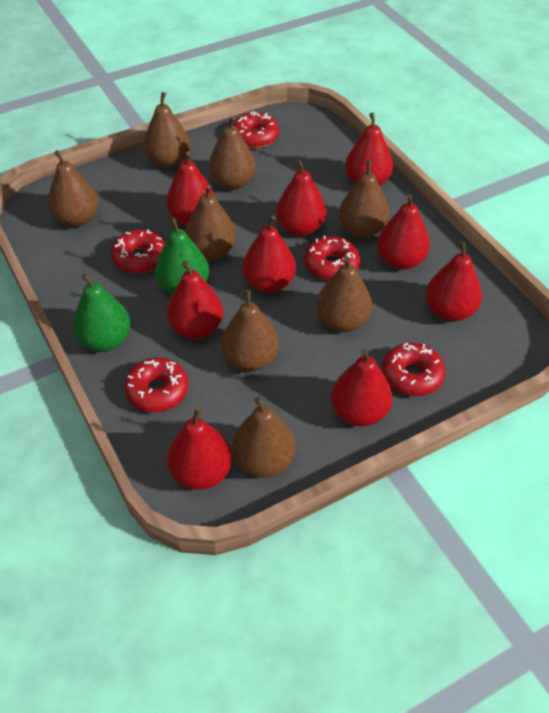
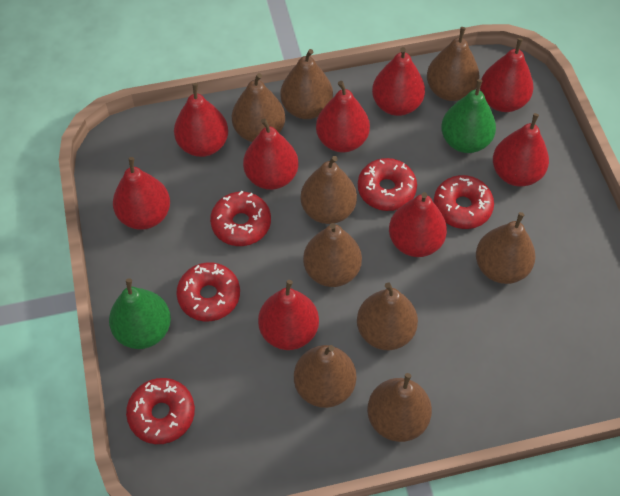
brown pear: 8 -> 9

